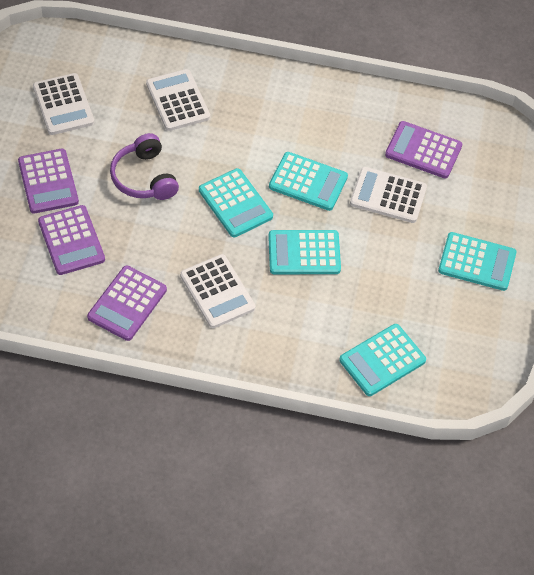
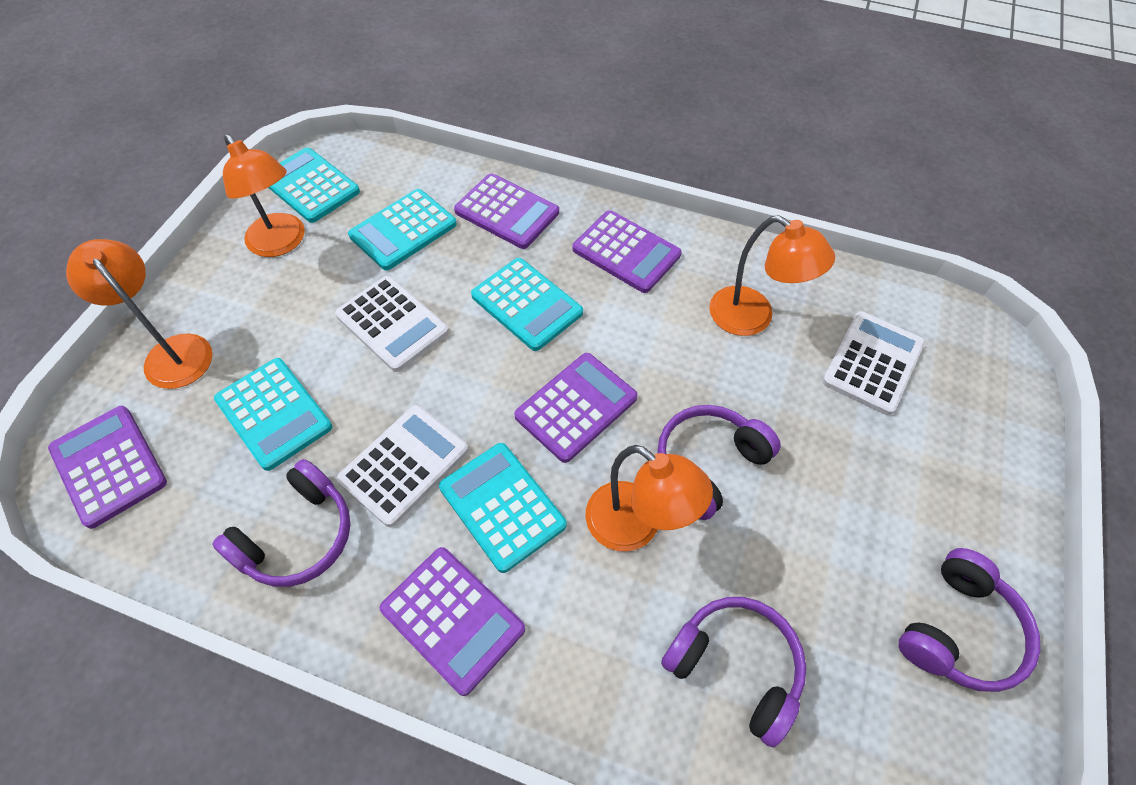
orange lamp: 0 -> 4
purple calculator: 4 -> 5
purple headphones: 1 -> 4
white calculator: 4 -> 3

